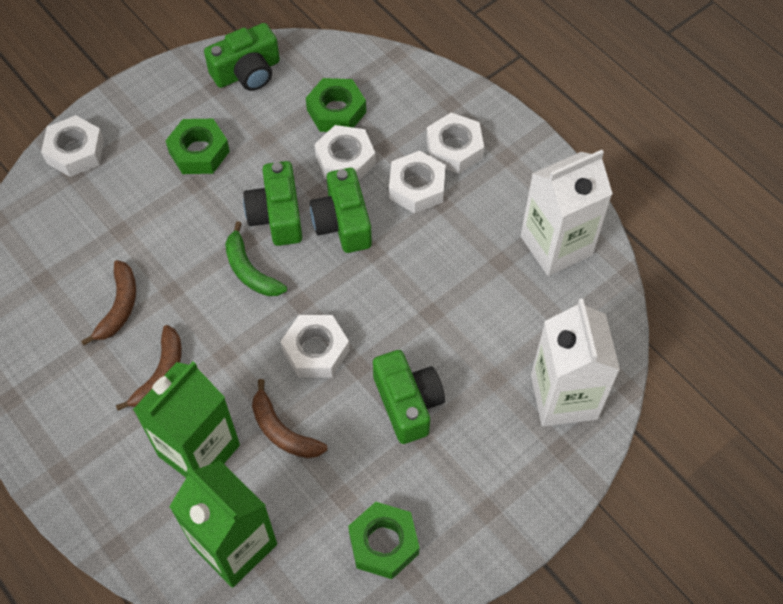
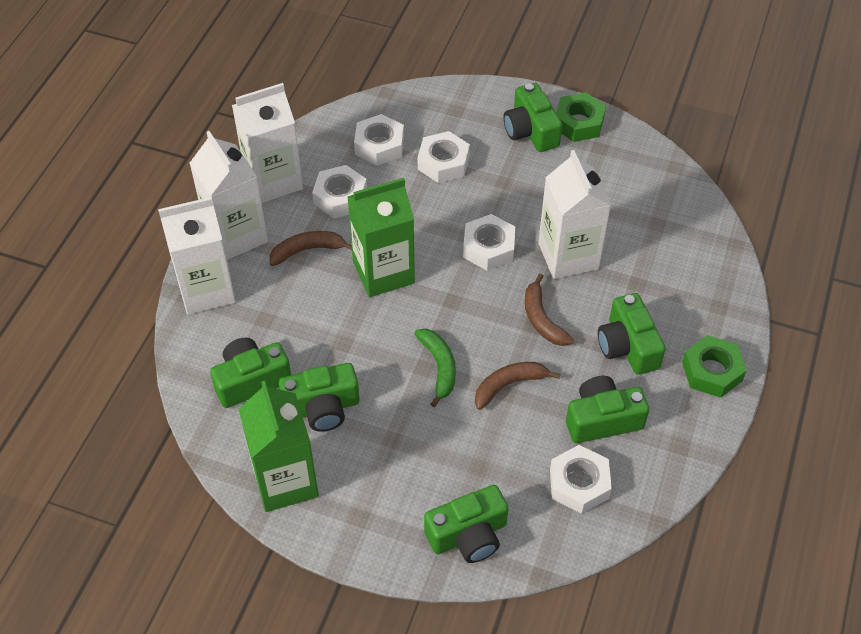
green camera: 4 -> 6
green nut: 3 -> 2
white carton: 2 -> 4

